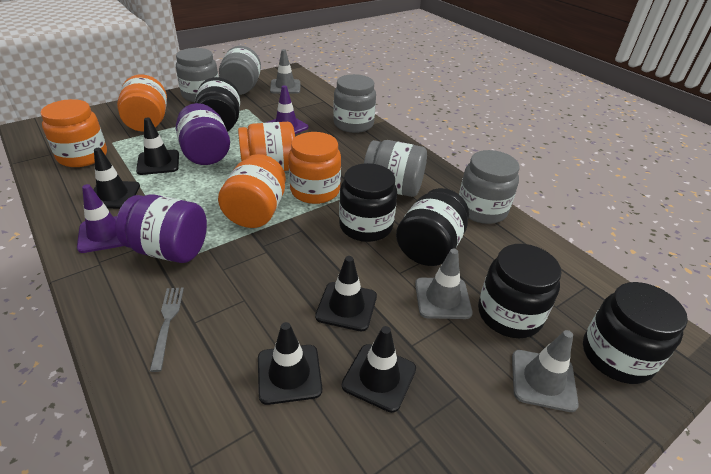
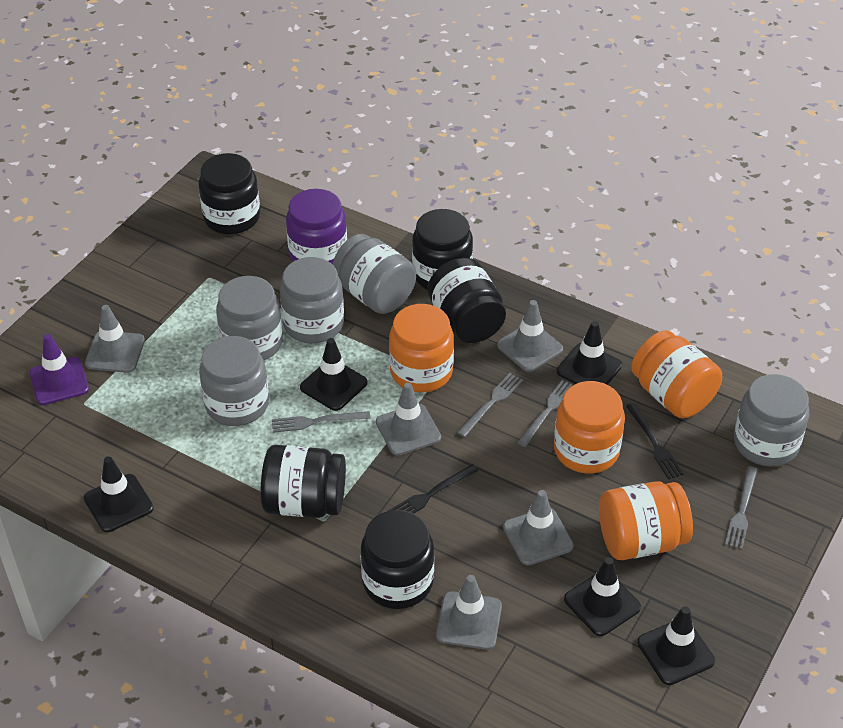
black fork: 0 -> 2
grey fork: 1 -> 4
grey traffic cone: 3 -> 5
orange jar: 5 -> 4
purple jar: 2 -> 1
purple traffic cone: 2 -> 1

